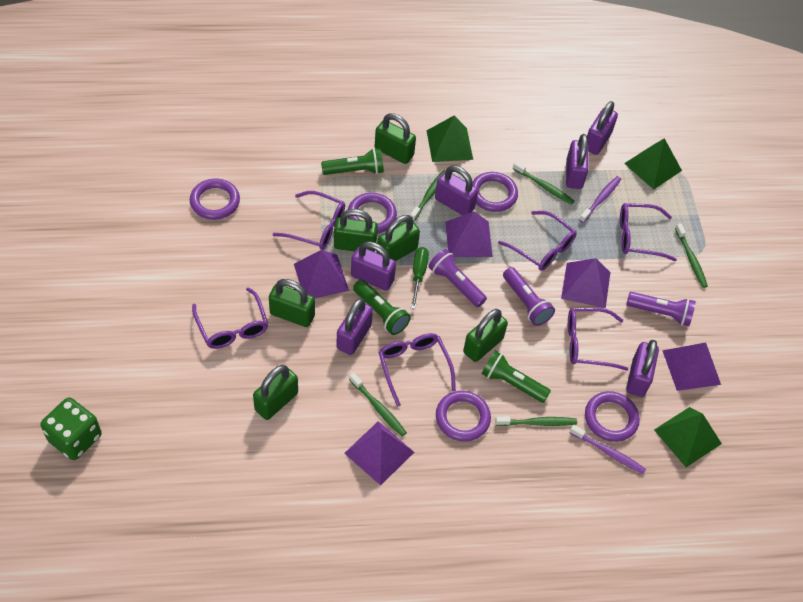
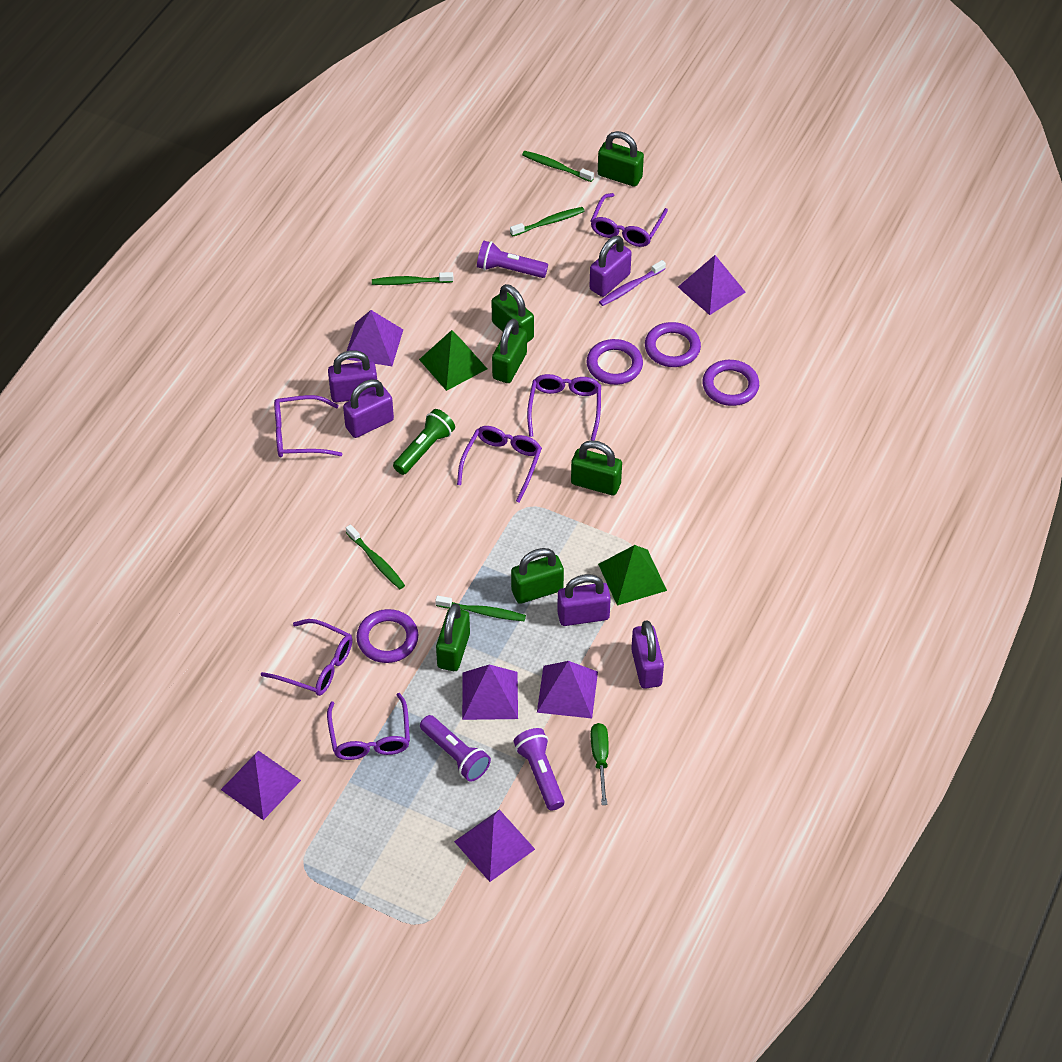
green dice: 1 -> 0
green flashlight: 3 -> 1
green pyramid: 3 -> 2
purple padlock: 6 -> 5
purple pyramid: 5 -> 6
purple ring: 5 -> 4
purple toothbrush: 2 -> 1

